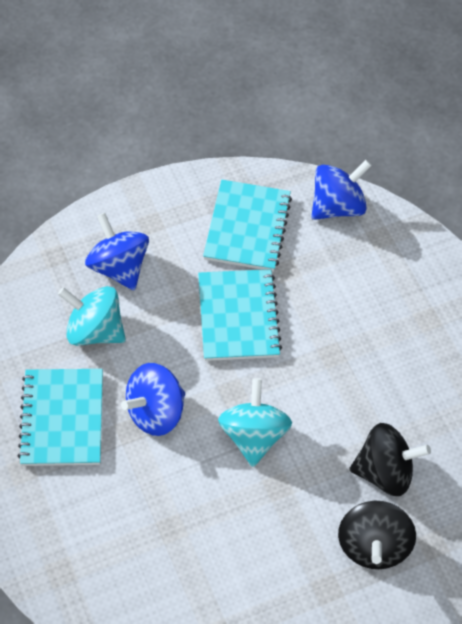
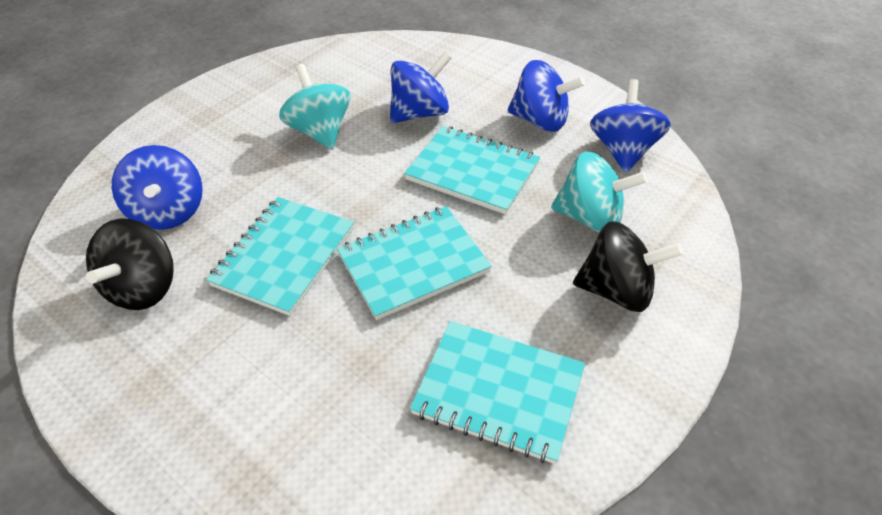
blue spinning top: 3 -> 4
turquoise notebook: 3 -> 4

